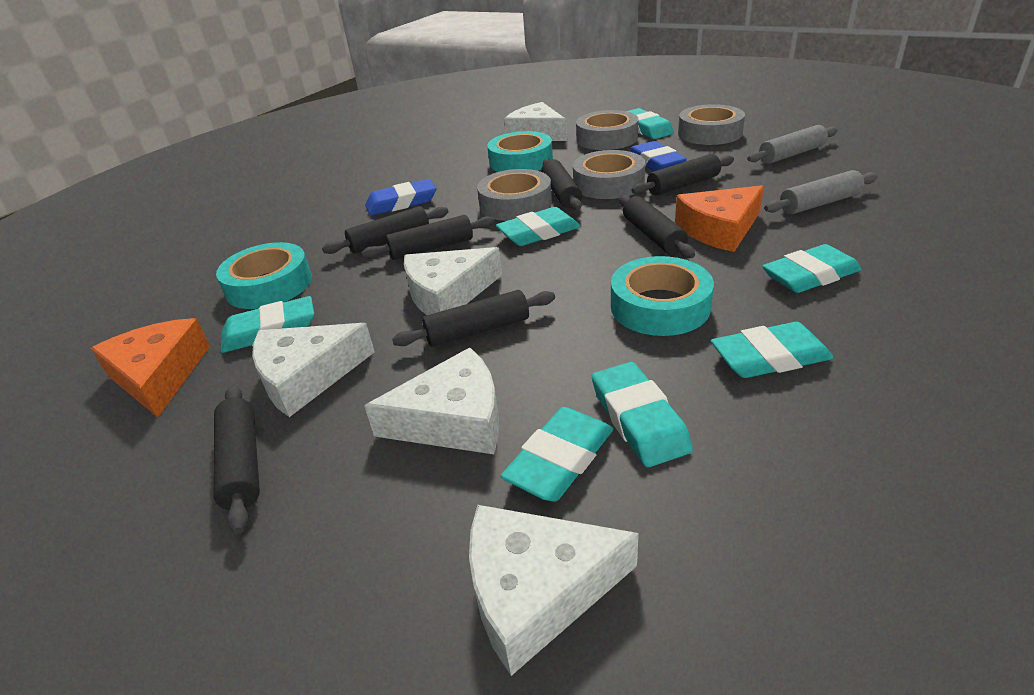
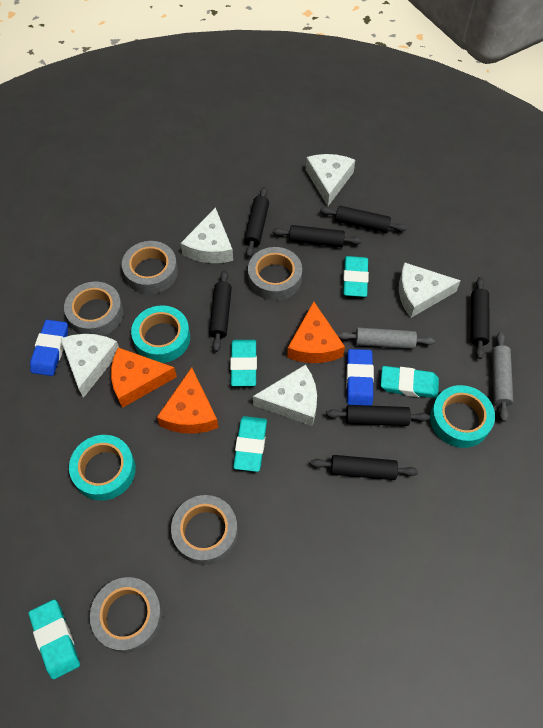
grey tape: 4 -> 5
orange cheese: 2 -> 3
turquoise eraser: 7 -> 5

